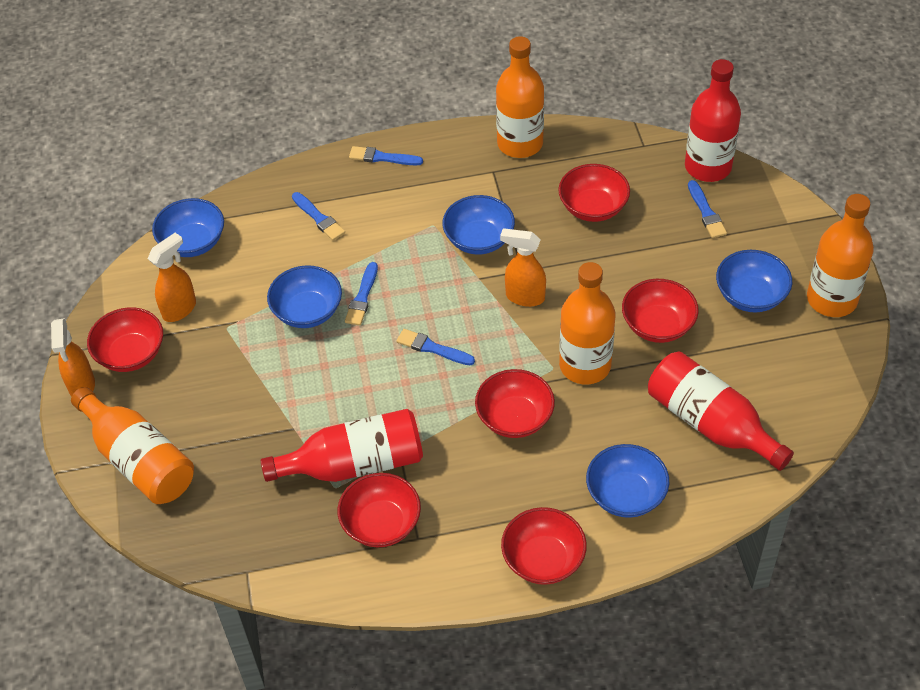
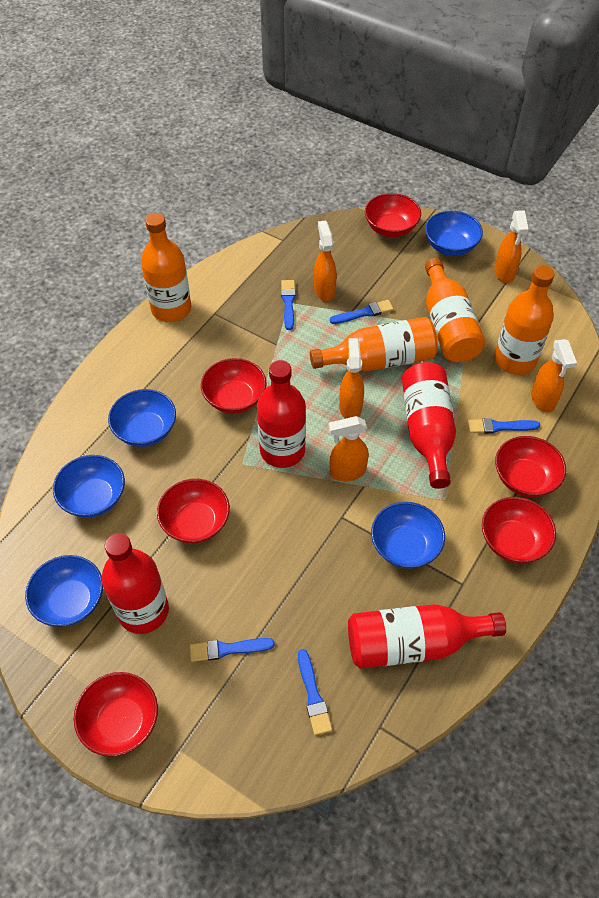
orange spray bottle: 3 -> 5
red bottle: 3 -> 4

